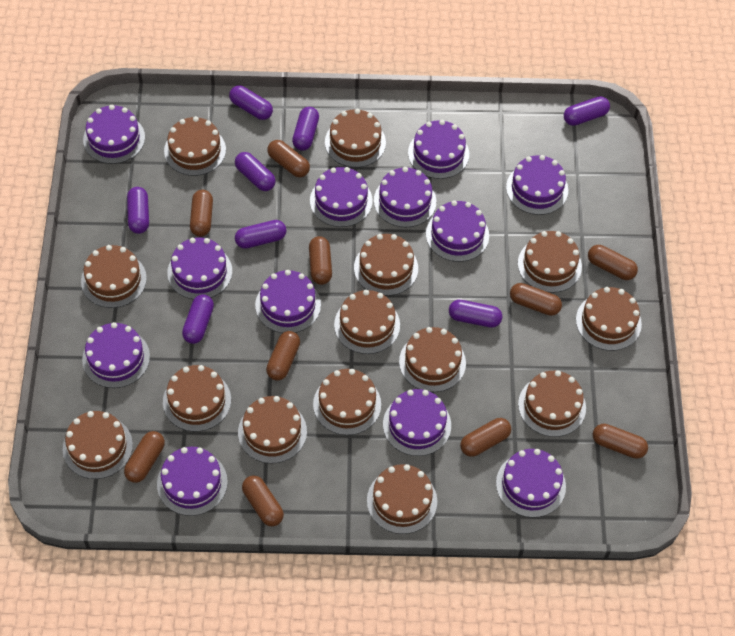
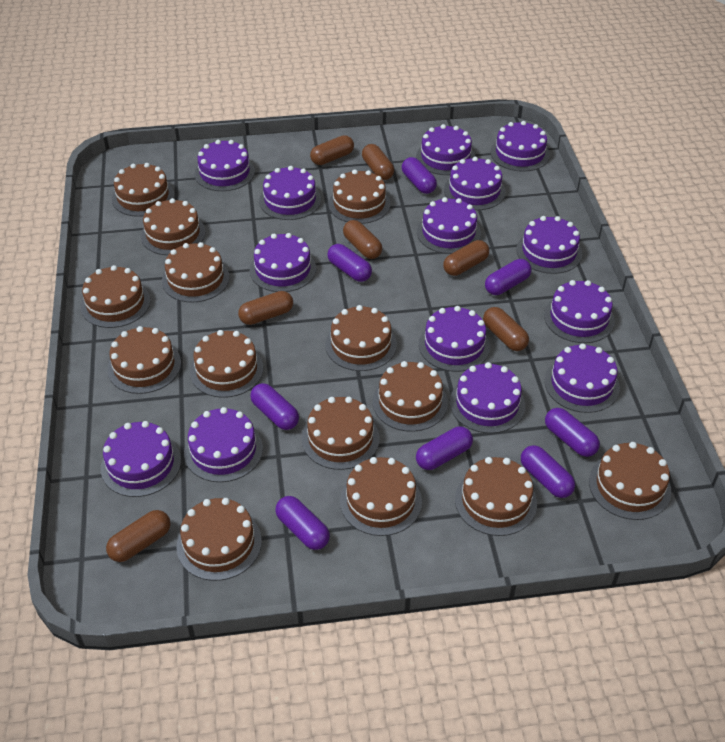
brown capsule: 10 -> 7
purple cake: 12 -> 14

